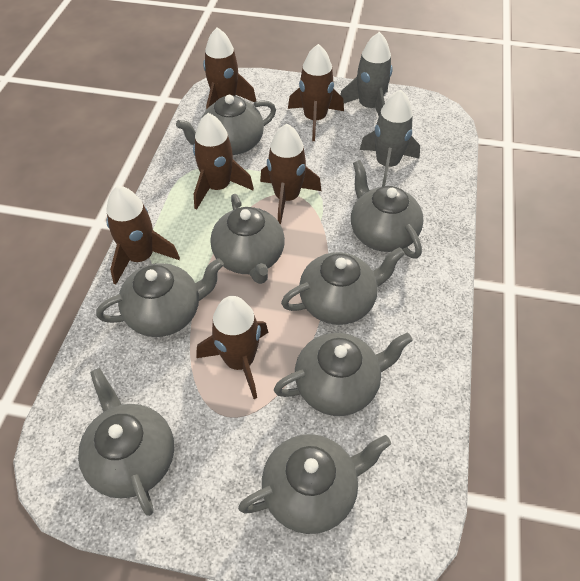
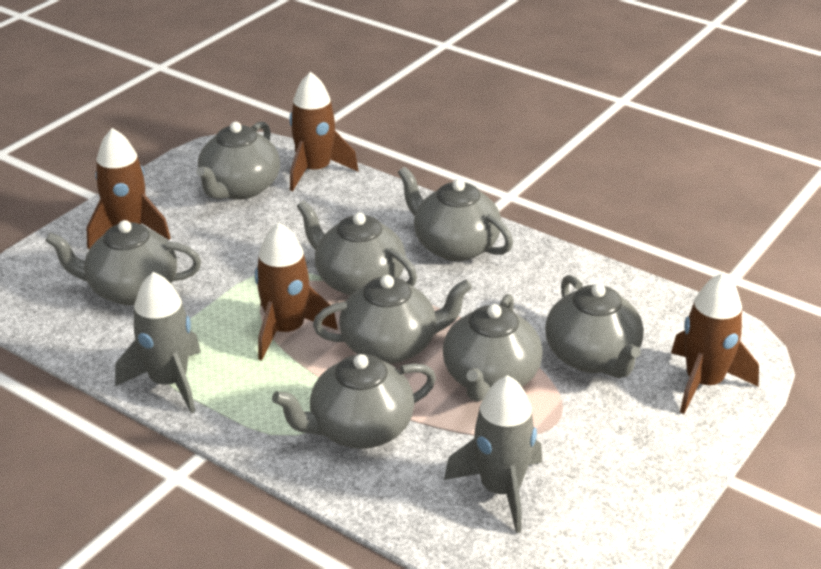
brown rocket: 6 -> 4

